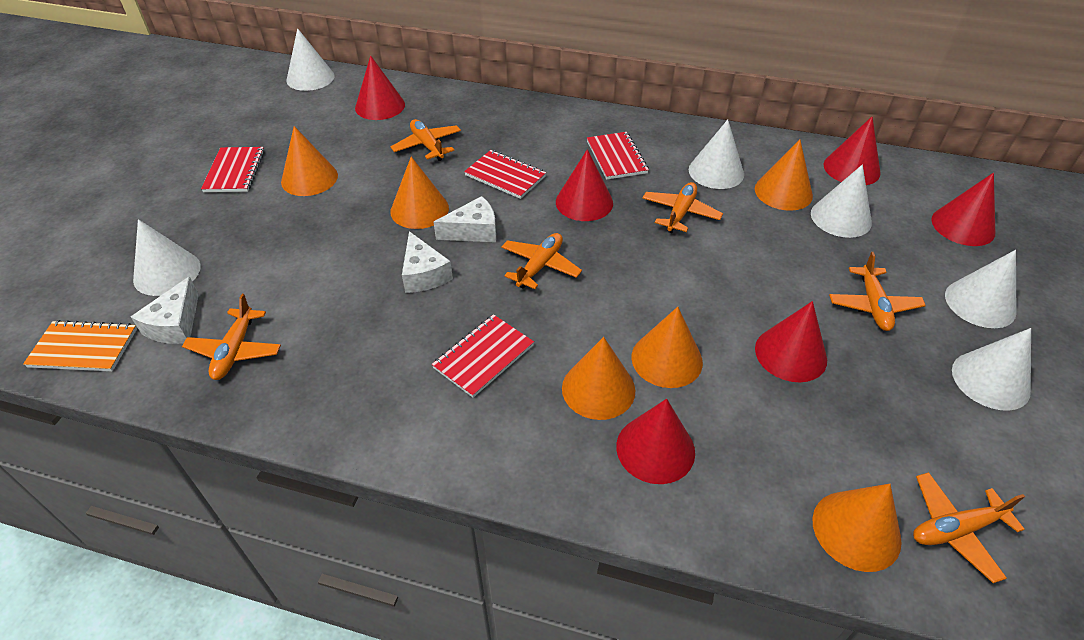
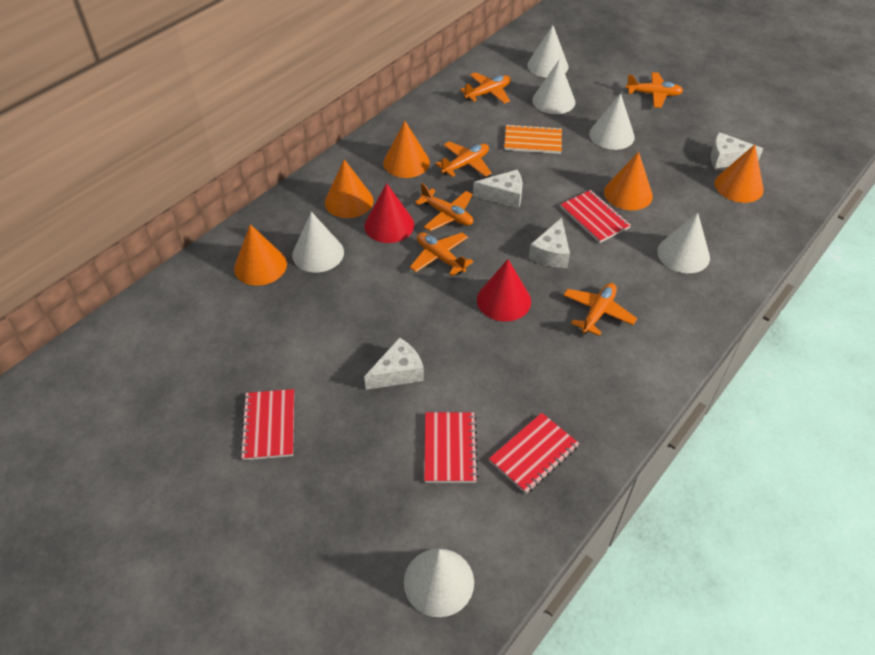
orange cone: 6 -> 5
red cone: 6 -> 2
white cheese: 3 -> 4

